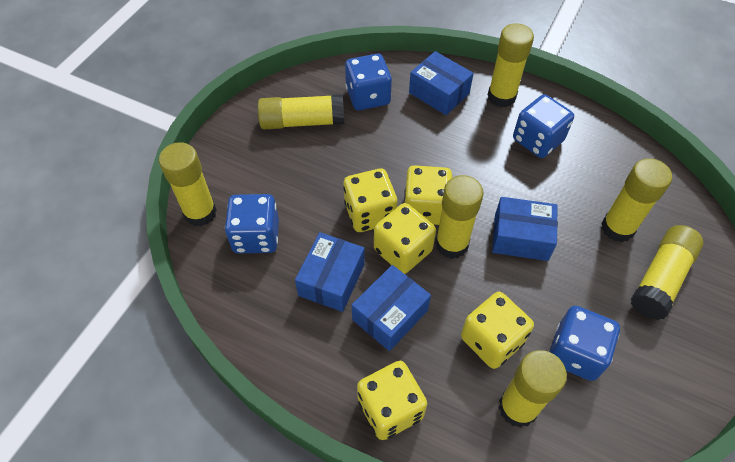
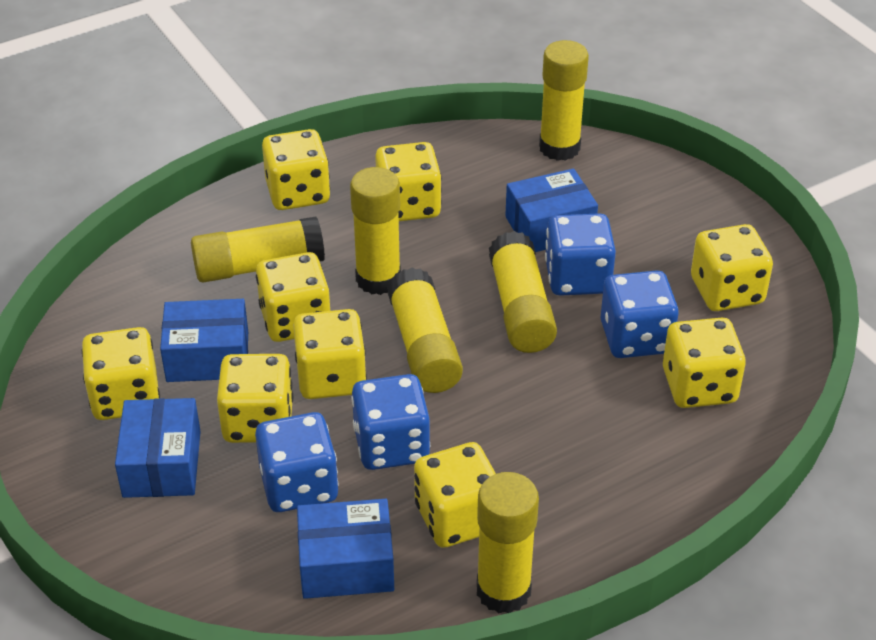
yellow dice: 5 -> 9
yellow glue stick: 7 -> 6

